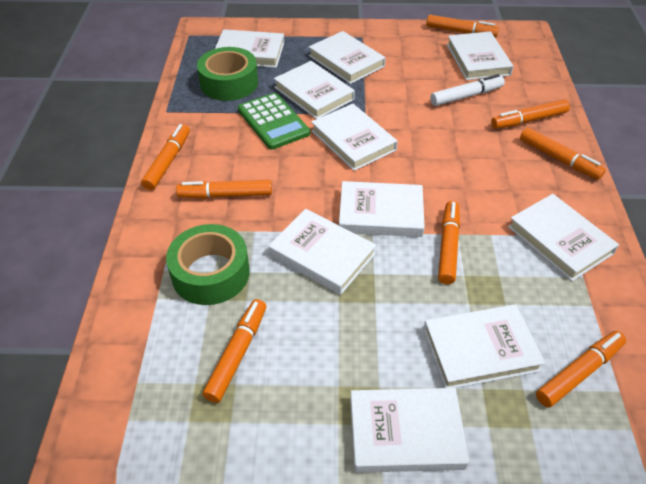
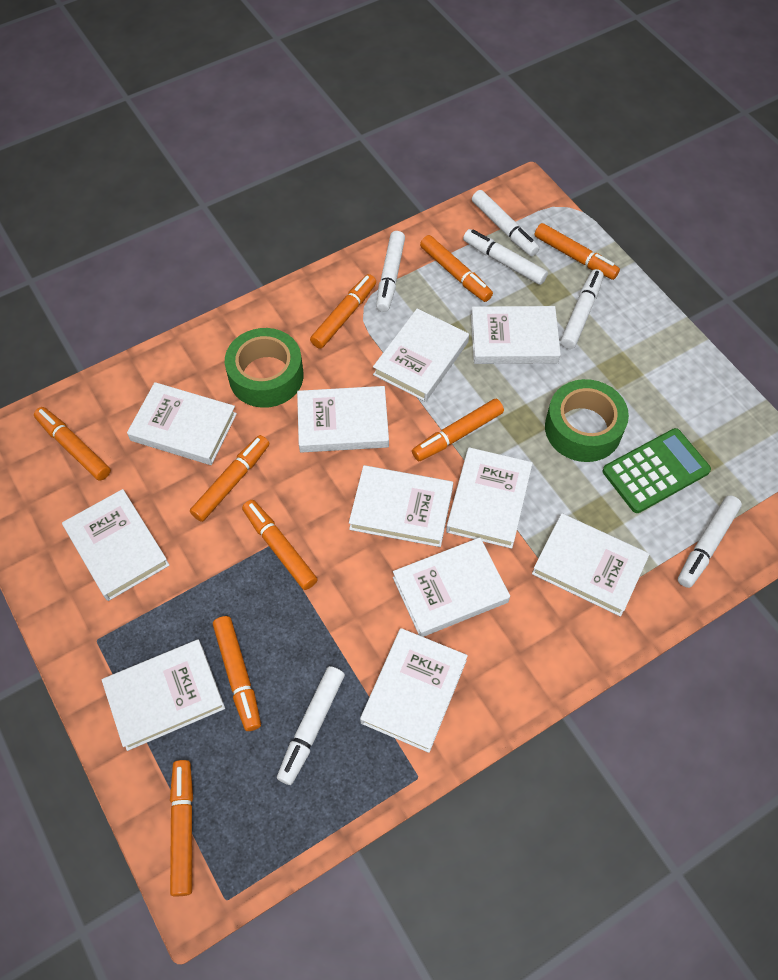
orange marker: 8 -> 9
white book: 10 -> 11
white marker: 1 -> 6

